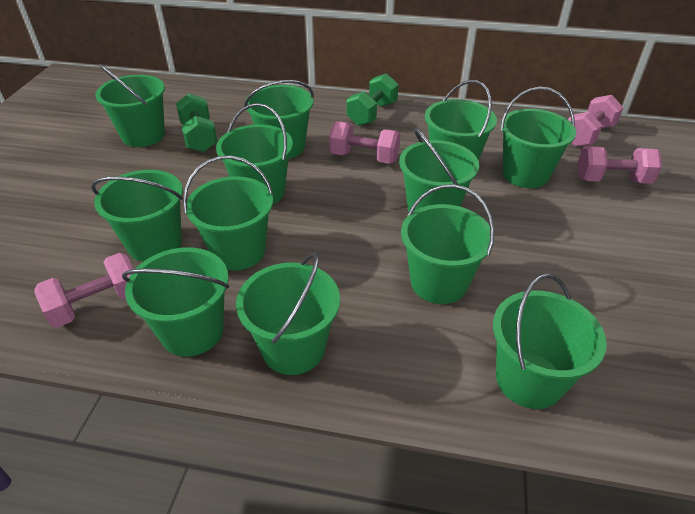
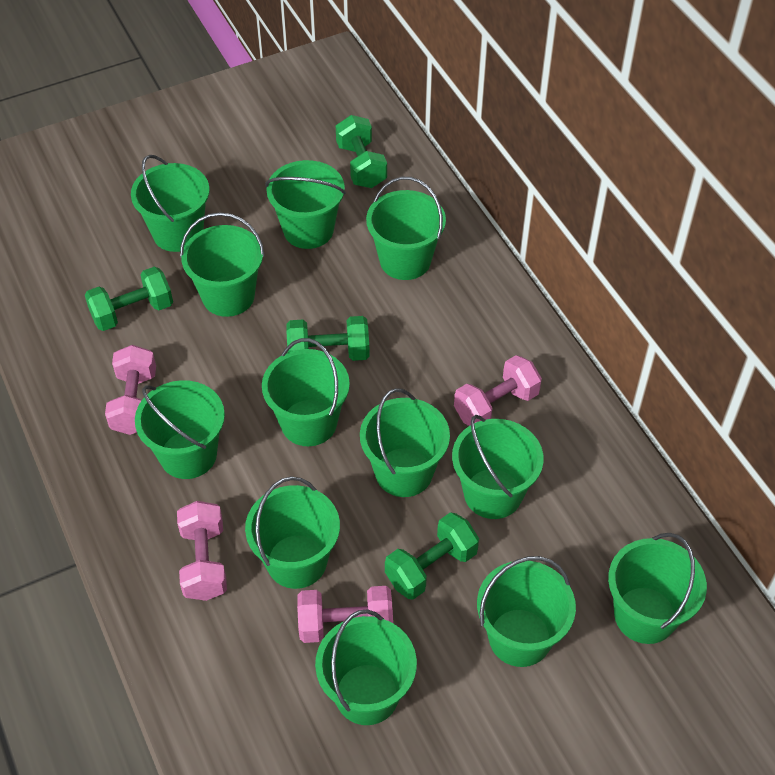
green dumbbell: 2 -> 4

